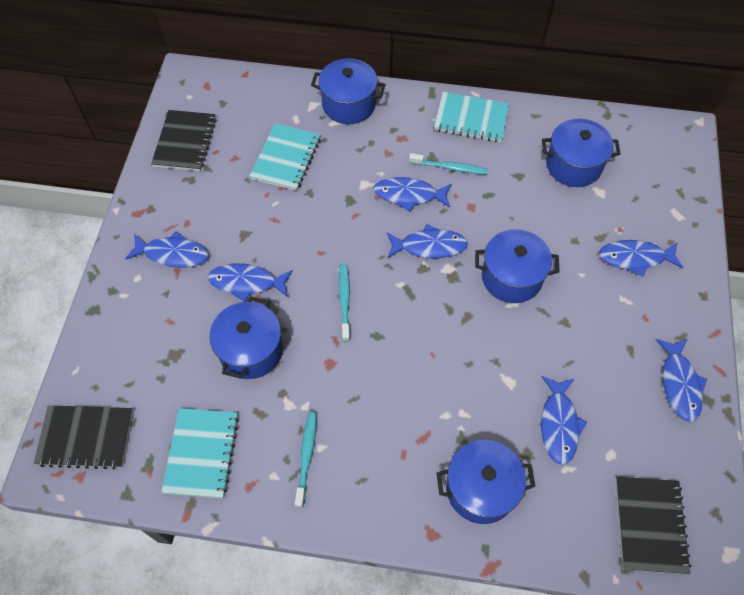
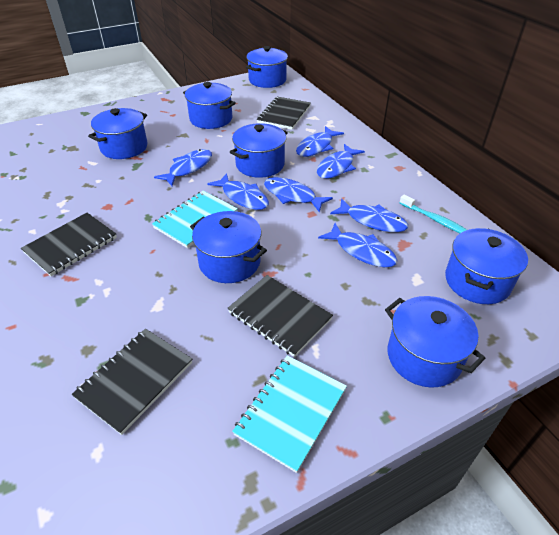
black notebook: 3 -> 4
blue pot: 5 -> 7
turquoise notebook: 3 -> 2
turquoise toothbrush: 3 -> 1

